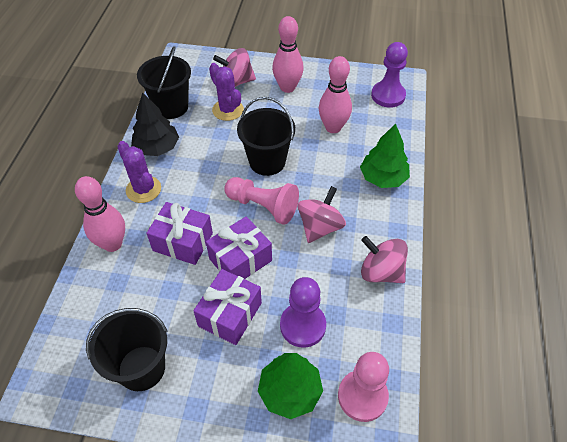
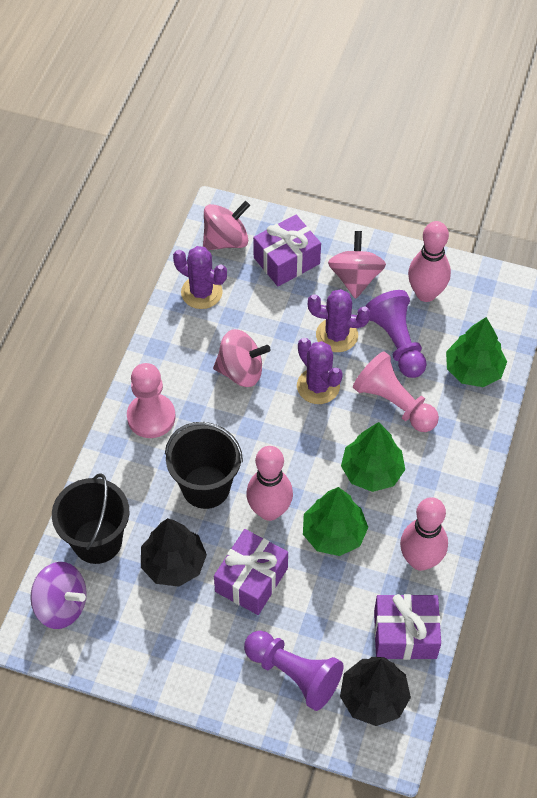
black bucket: 3 -> 2
black tree: 1 -> 2
green tree: 2 -> 3
purple cactus: 2 -> 3
purple spinning top: 0 -> 1

